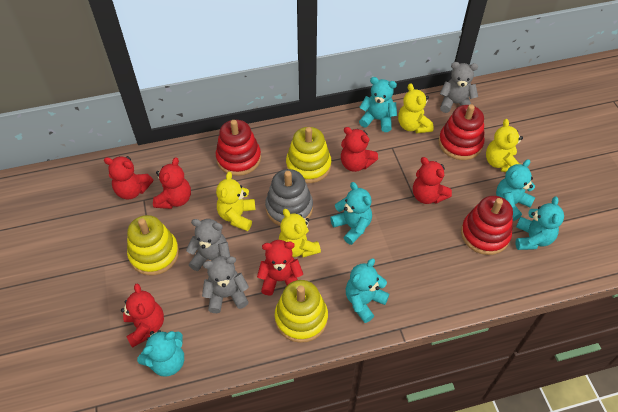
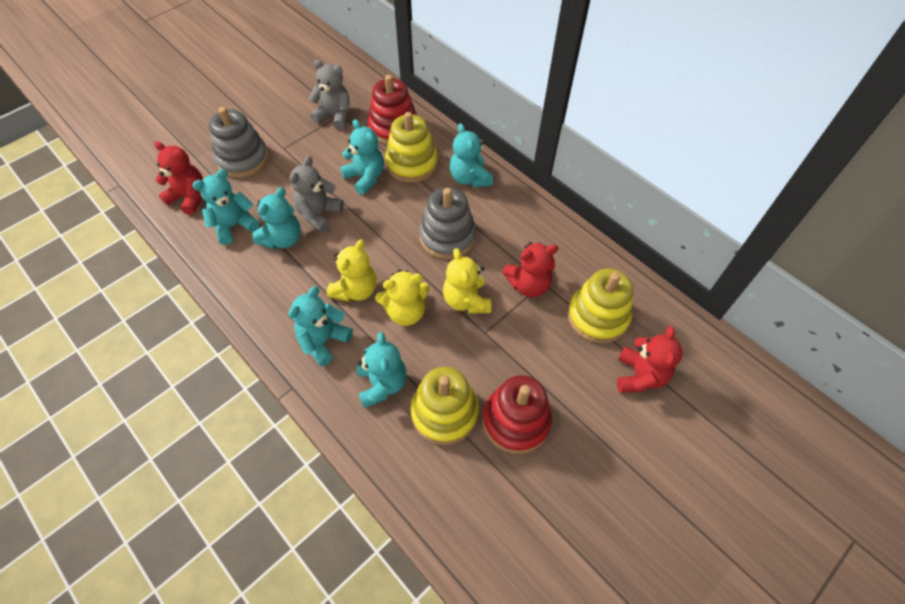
grey stacking toy: 1 -> 2
grey teddy bear: 3 -> 2
red stacking toy: 3 -> 2
red teddy bear: 6 -> 3
yellow teddy bear: 4 -> 3

